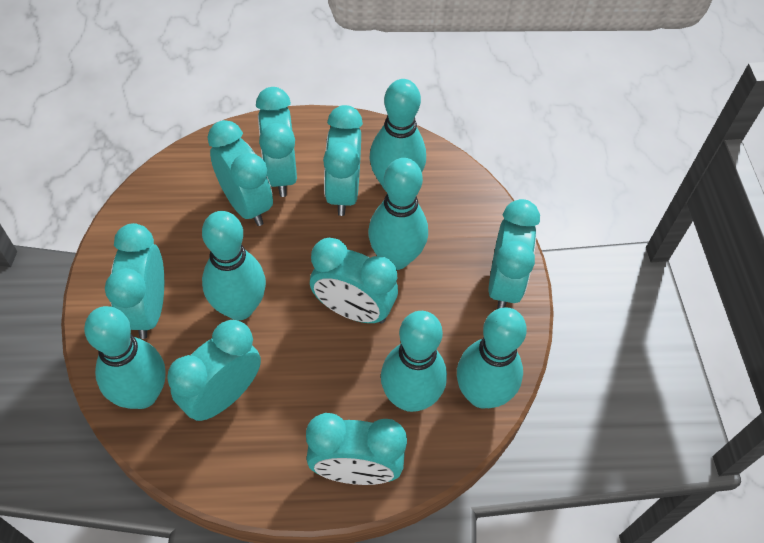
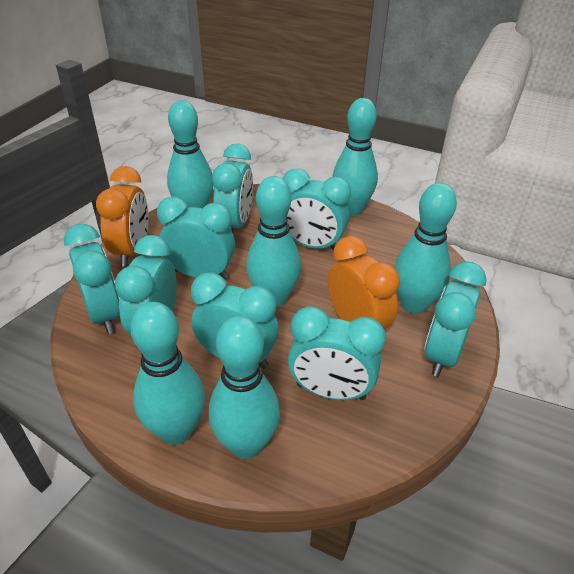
orange clock: 0 -> 2

